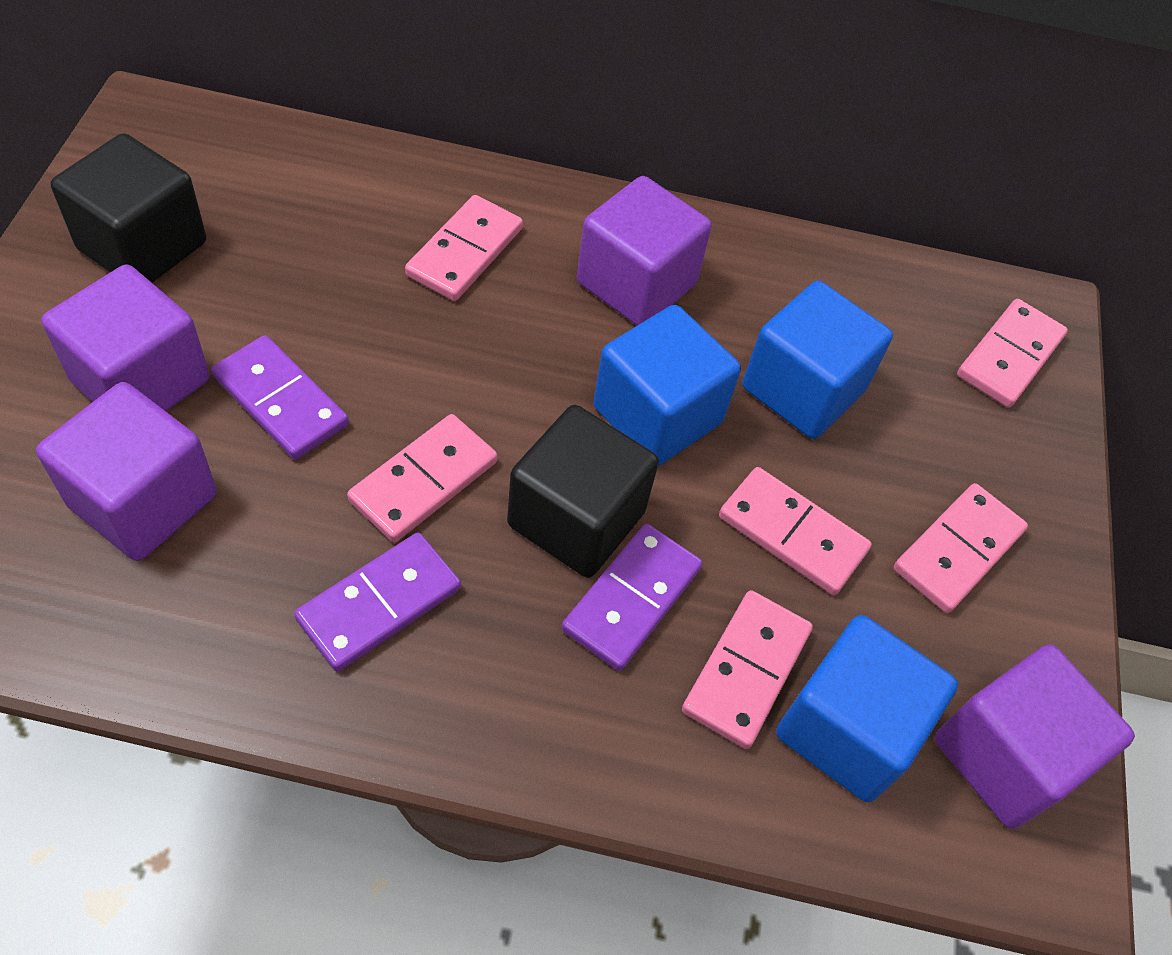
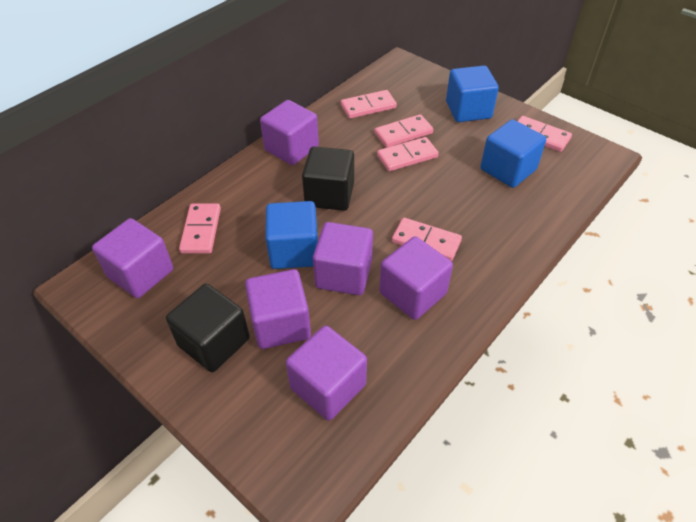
purple cube: 4 -> 6
purple domino: 3 -> 0

